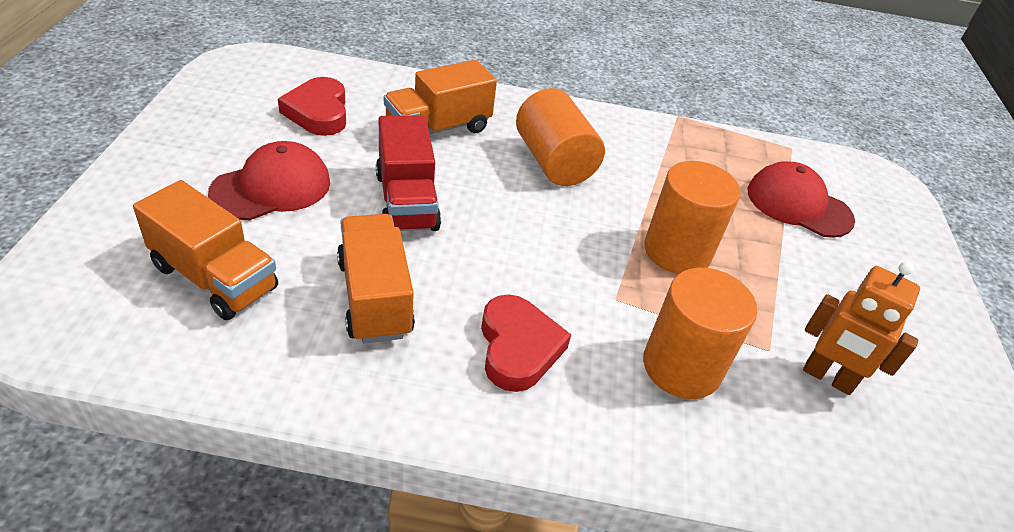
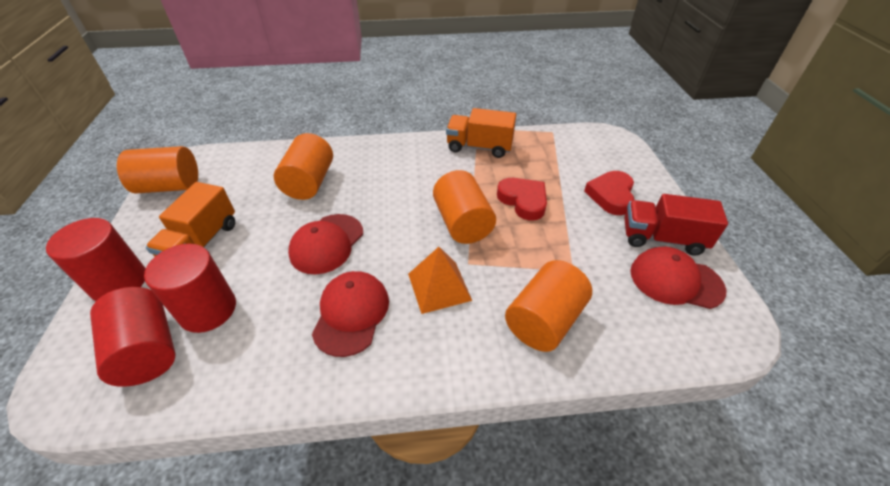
orange cylinder: 3 -> 4
orange pyramid: 0 -> 1
orange robot: 1 -> 0
orange truck: 3 -> 2
red cap: 2 -> 3
red cylinder: 0 -> 3

